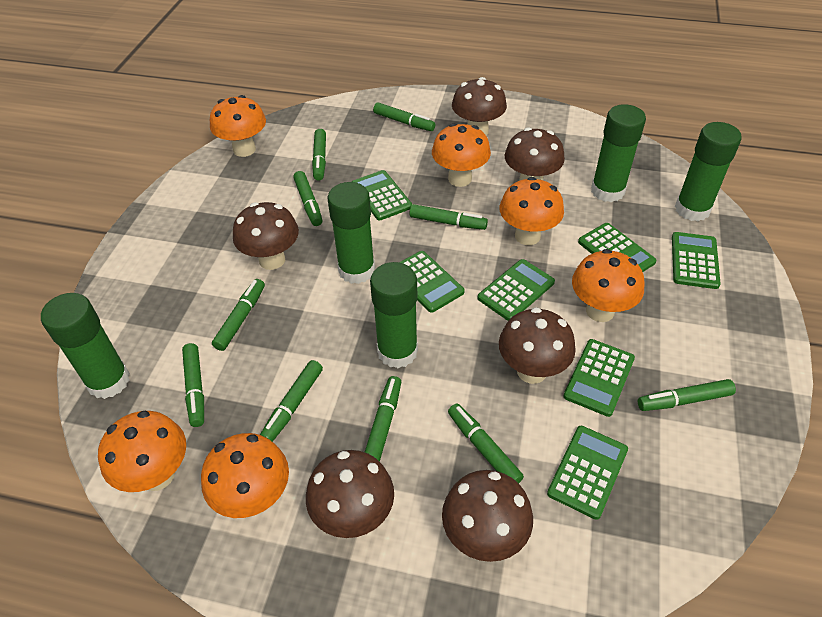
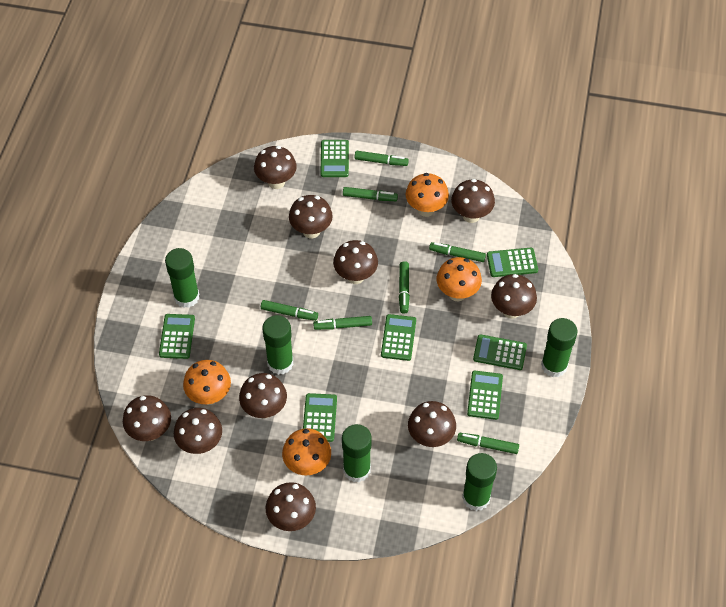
brown mushroom: 6 -> 10
green marker: 10 -> 7
orange mushroom: 6 -> 4

